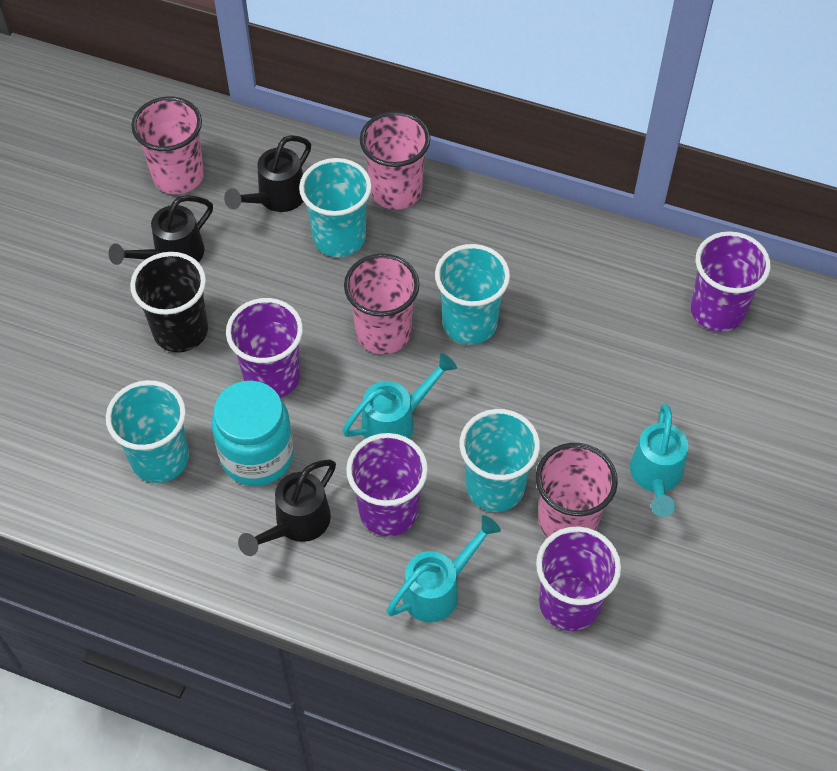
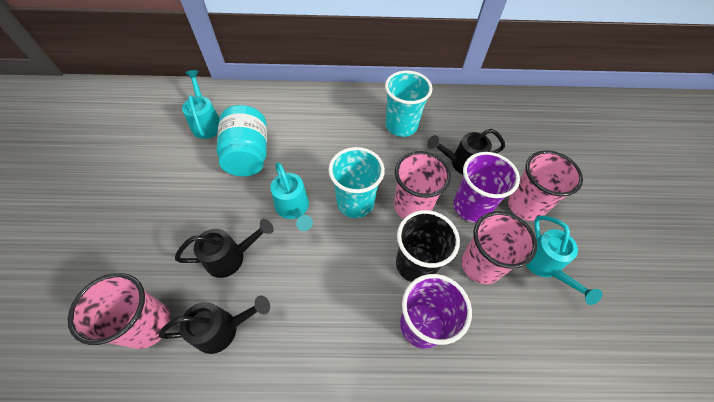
purple cup: 4 -> 2
turquoise cup: 4 -> 2

